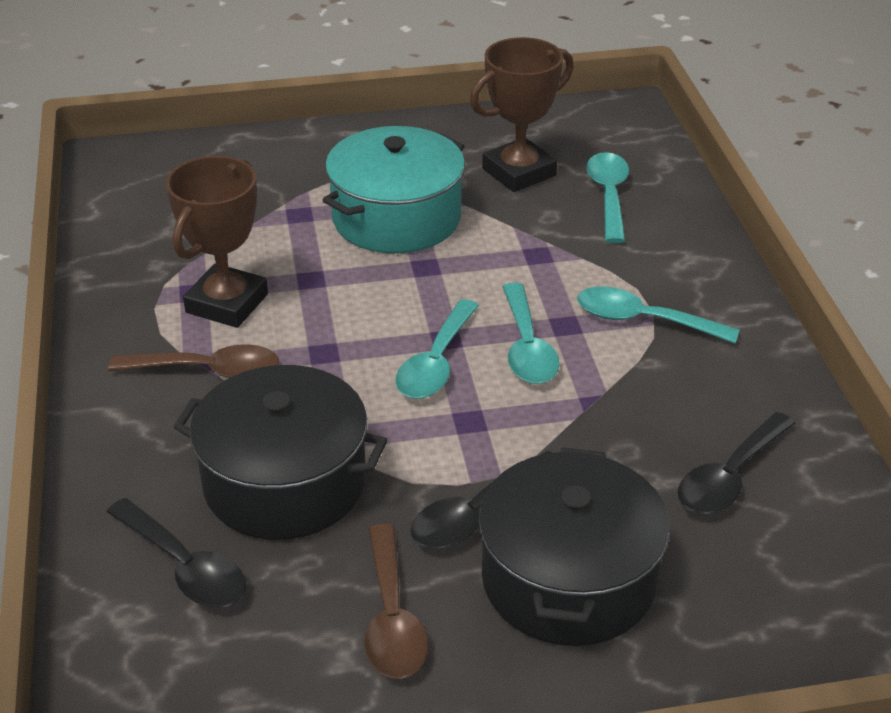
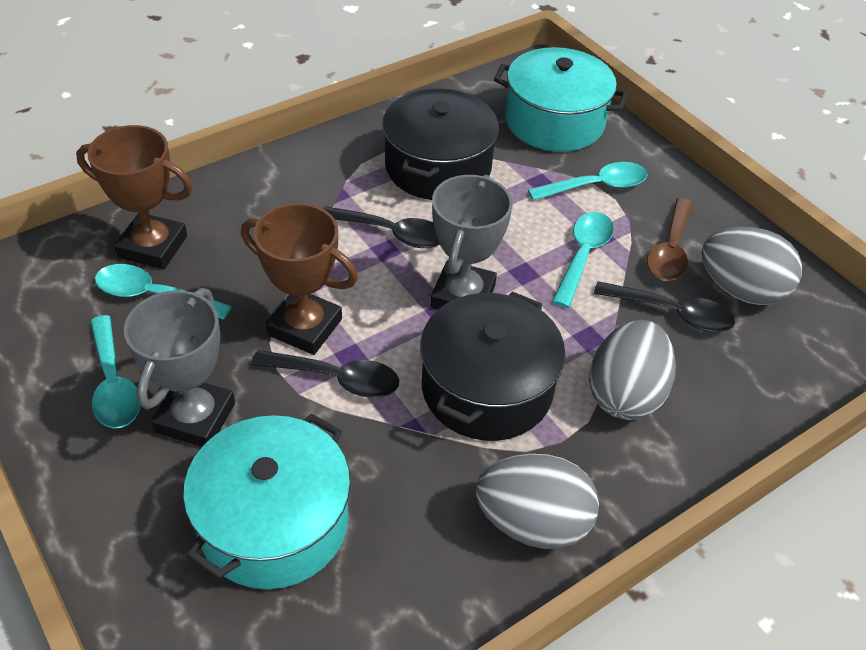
brown spoon: 2 -> 1
grey egg: 0 -> 3
grey trophy: 0 -> 2
turquoise pot: 1 -> 2

